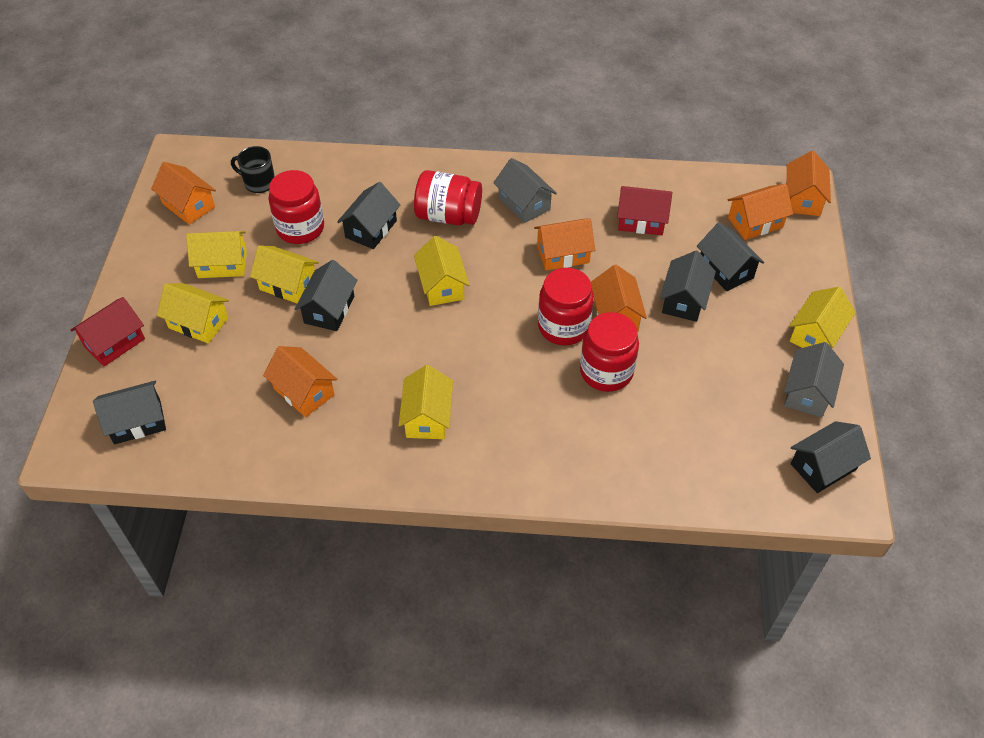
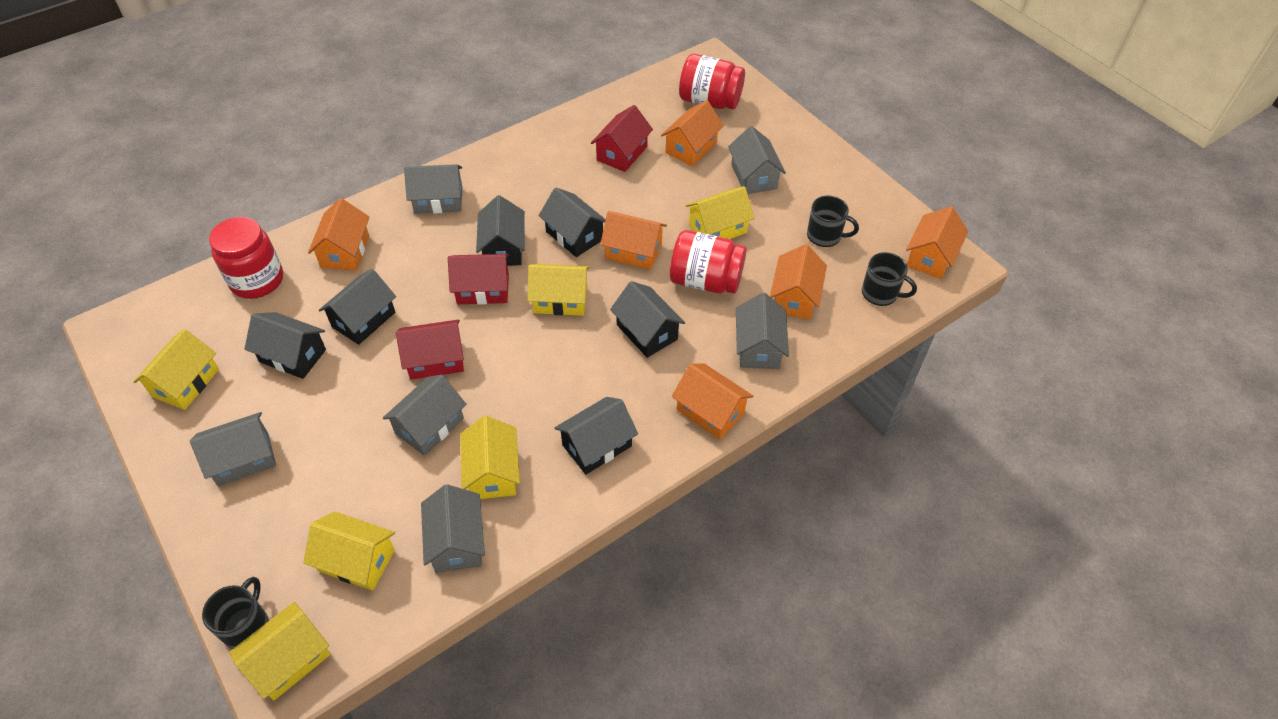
black mug: 1 -> 3
grey house: 2 -> 6
red house: 2 -> 3
red jar: 4 -> 3

